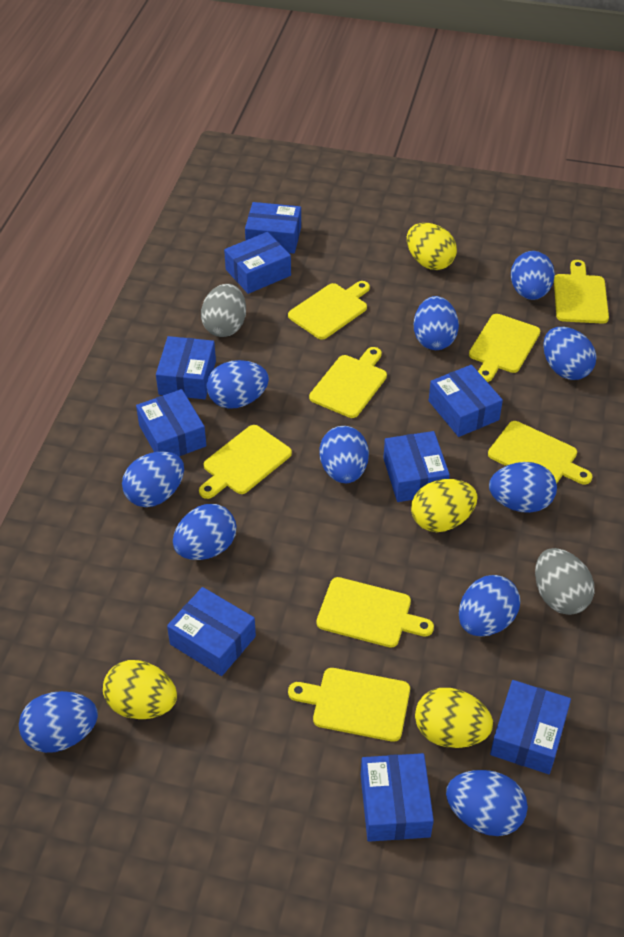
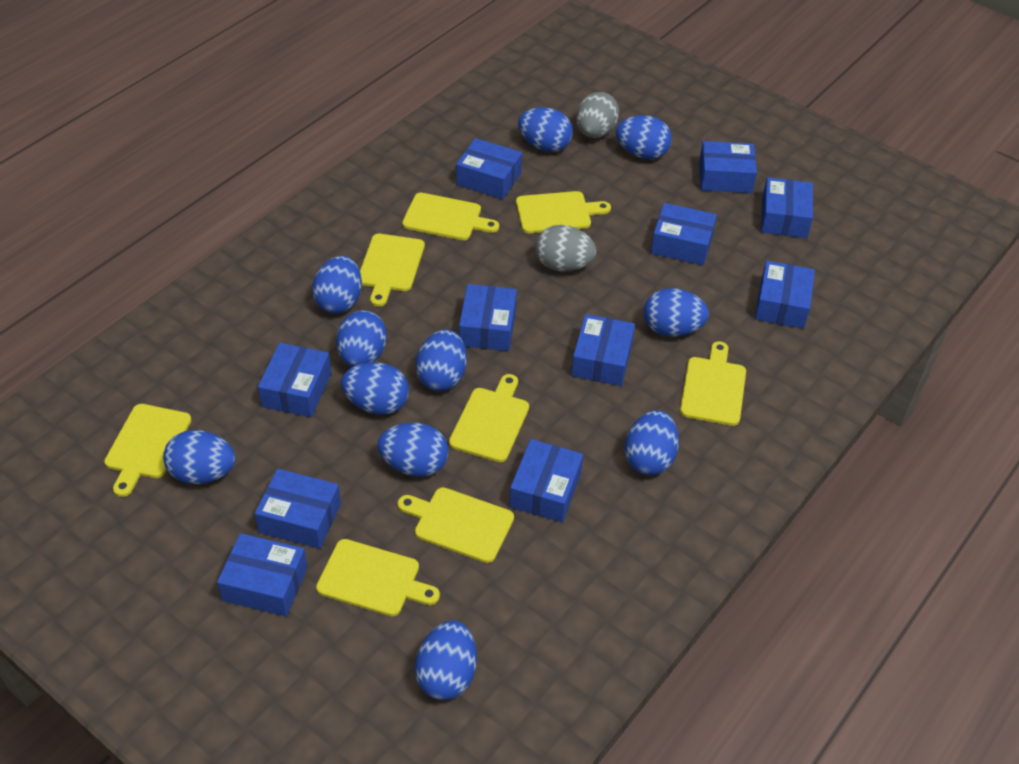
blue box: 9 -> 11
yellow egg: 4 -> 0

